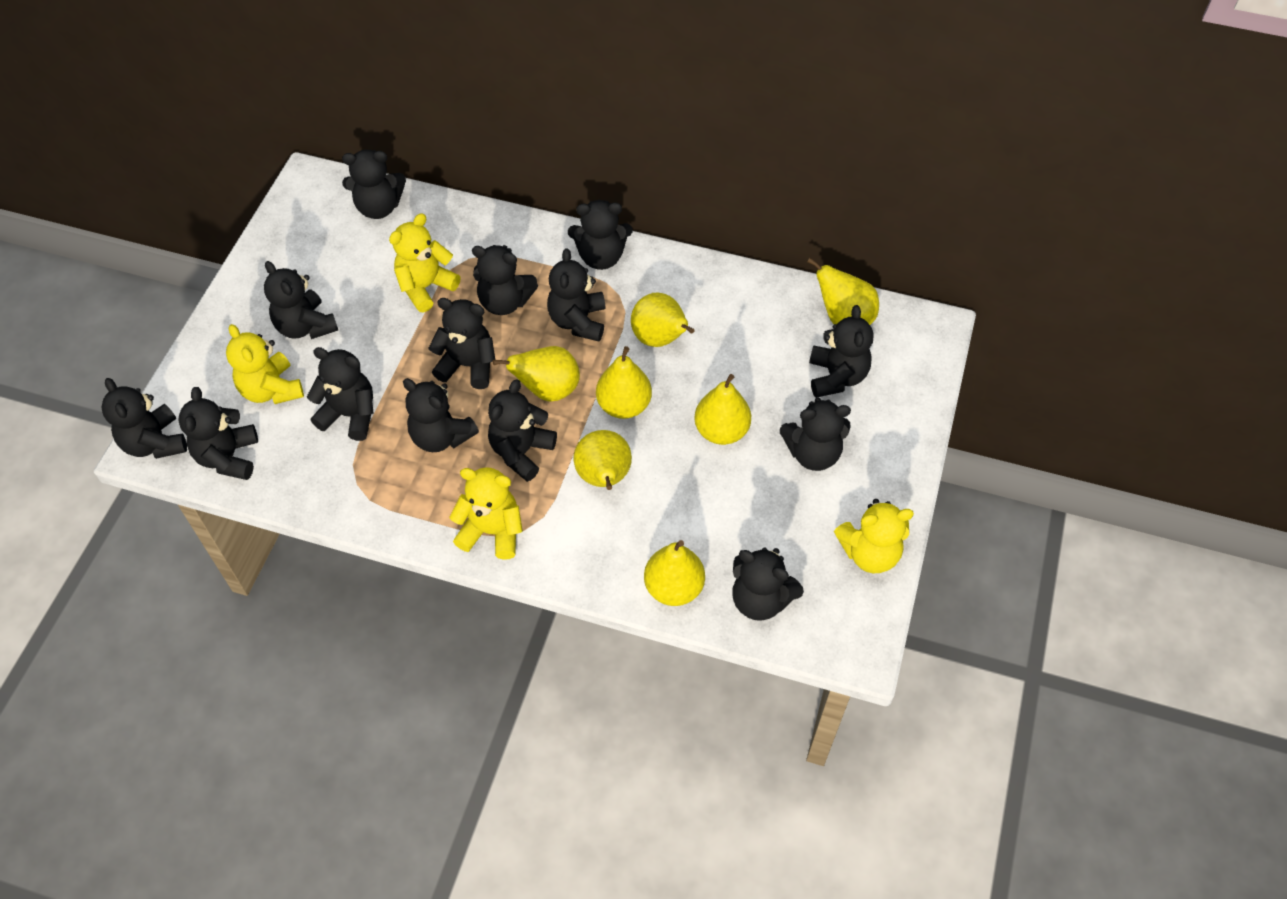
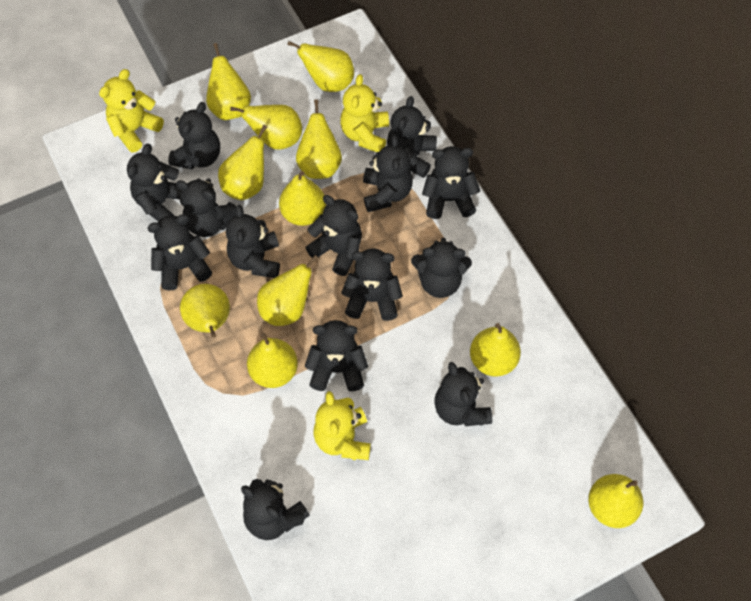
yellow pear: 7 -> 11
yellow teddy bear: 4 -> 3

